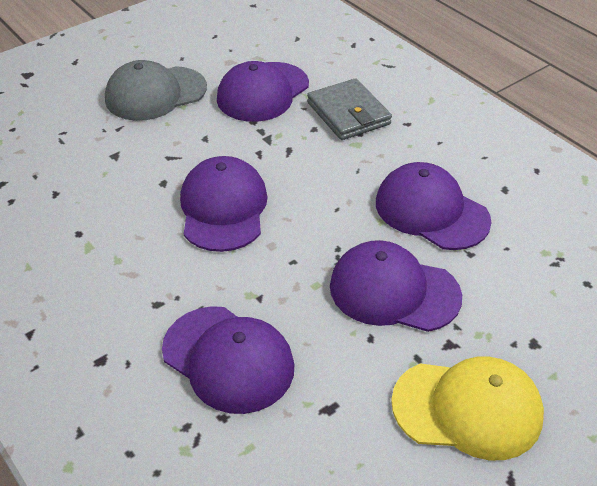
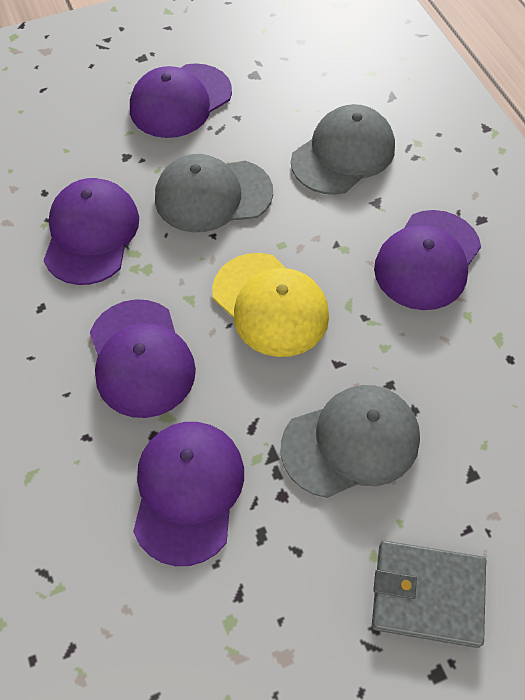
grey cap: 1 -> 3

